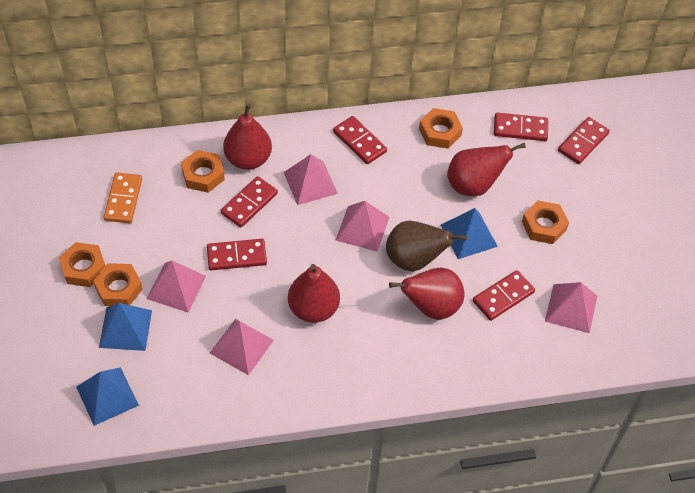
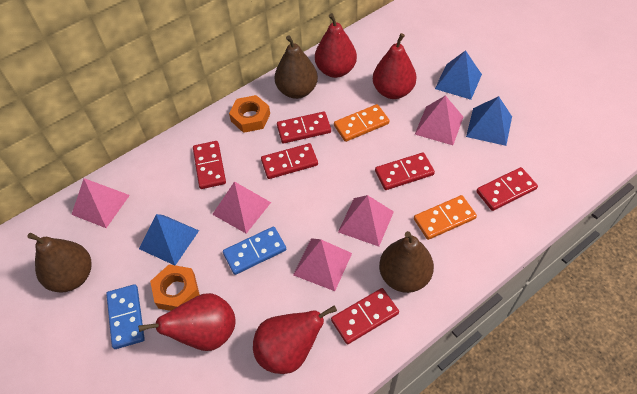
blue domino: 0 -> 2
brown pear: 1 -> 3
orange domino: 1 -> 2
orange nut: 5 -> 2

